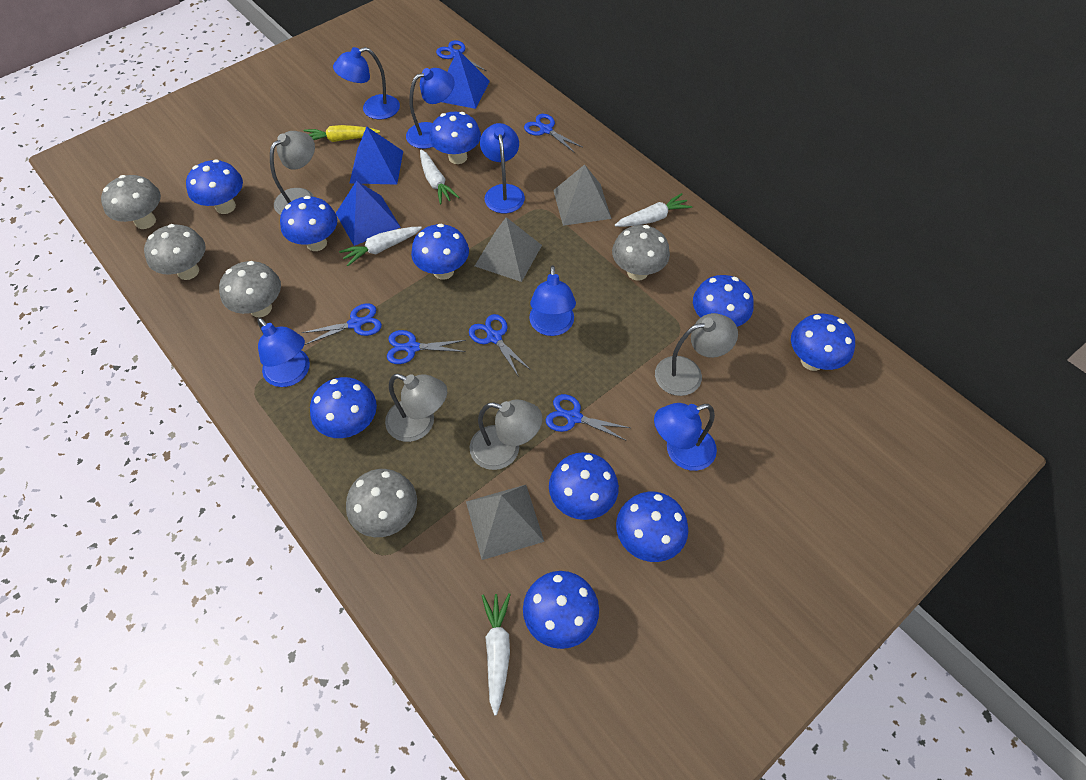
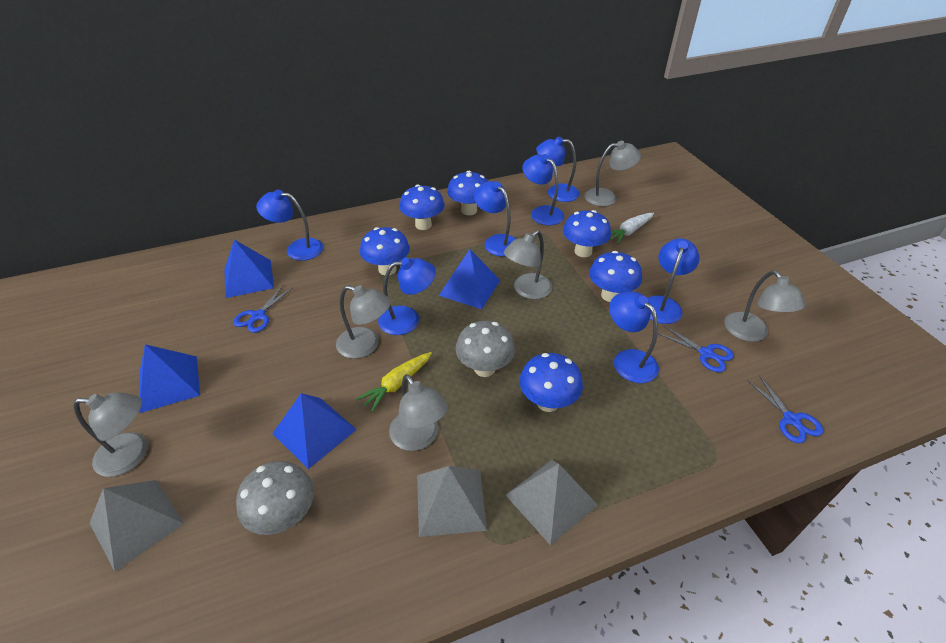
blue lamp: 6 -> 7
blue mushroom: 10 -> 6
blue pyramid: 3 -> 4
blue scissors: 6 -> 3
grey lamp: 4 -> 6
grey mushroom: 5 -> 2
white carrot: 4 -> 1

